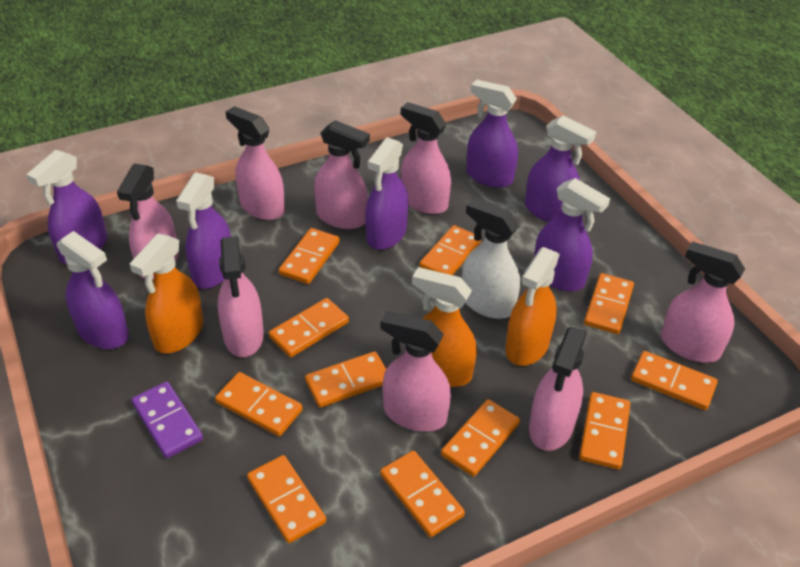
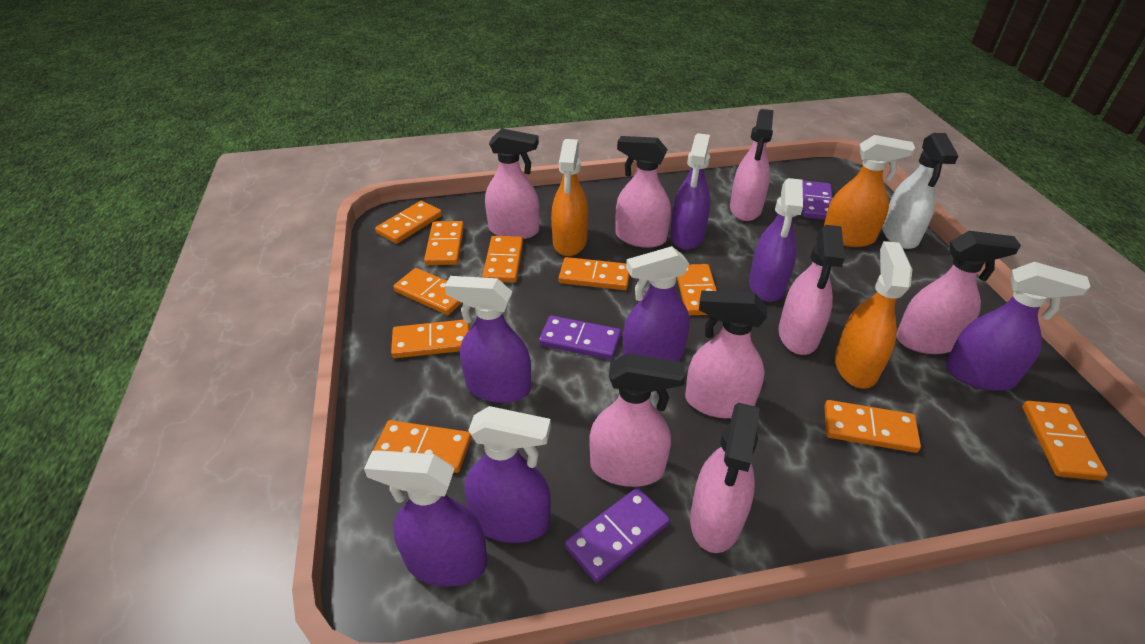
orange domino: 11 -> 10
purple domino: 1 -> 3

